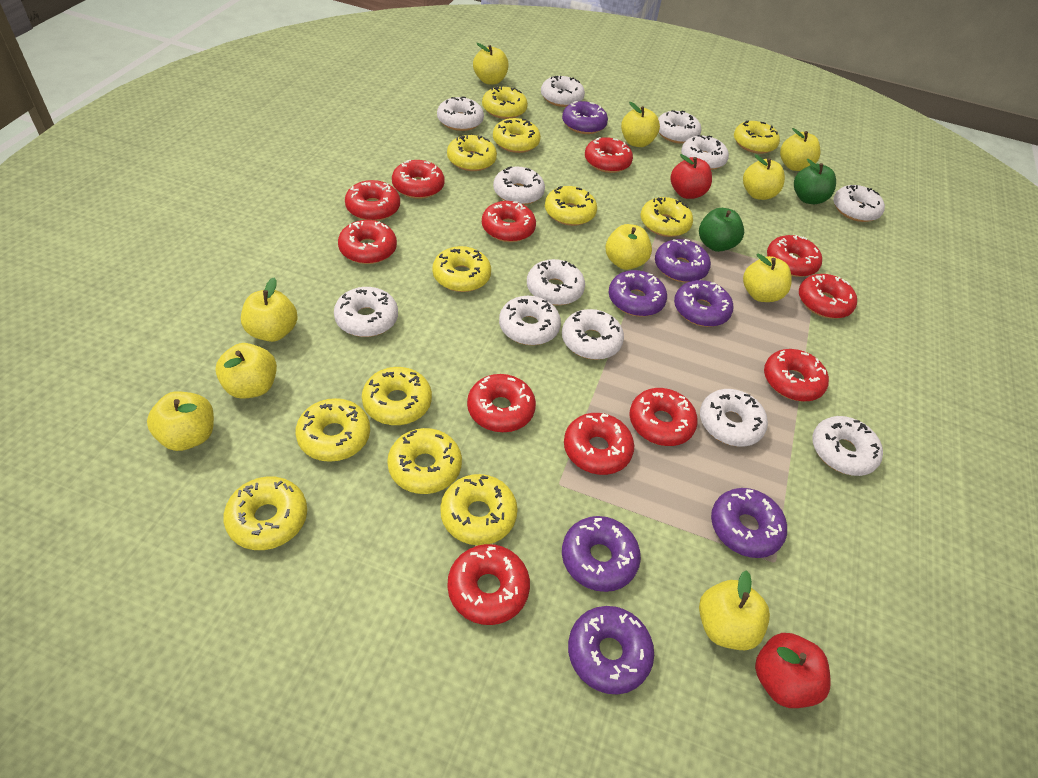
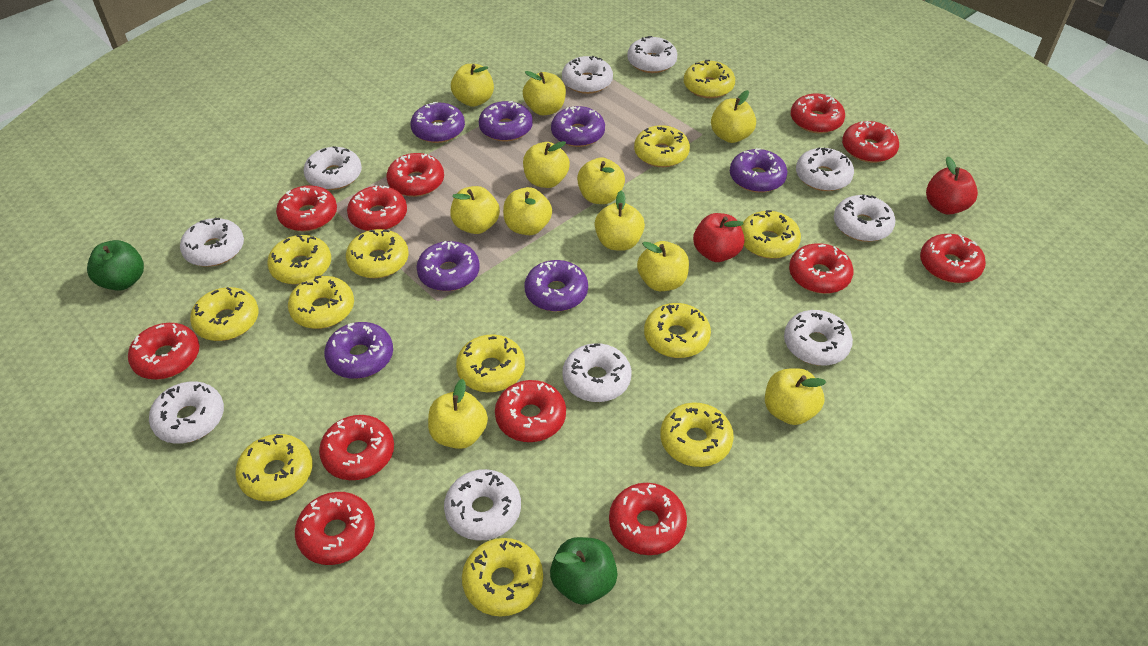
white donut: 12 -> 10
yellow apple: 10 -> 11

